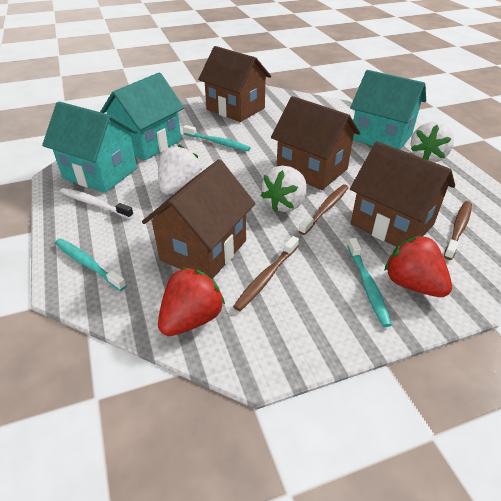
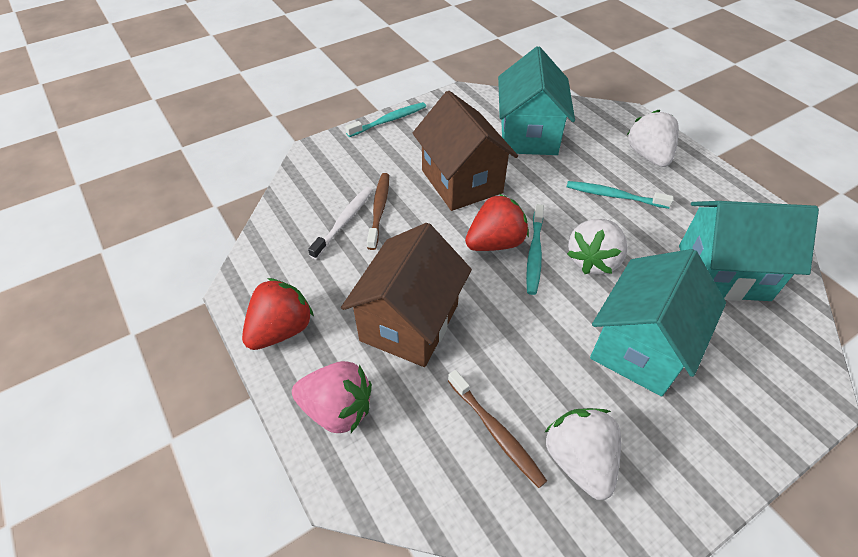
brown house: 4 -> 2
brown toothbrush: 3 -> 2
pink strawberry: 0 -> 1

